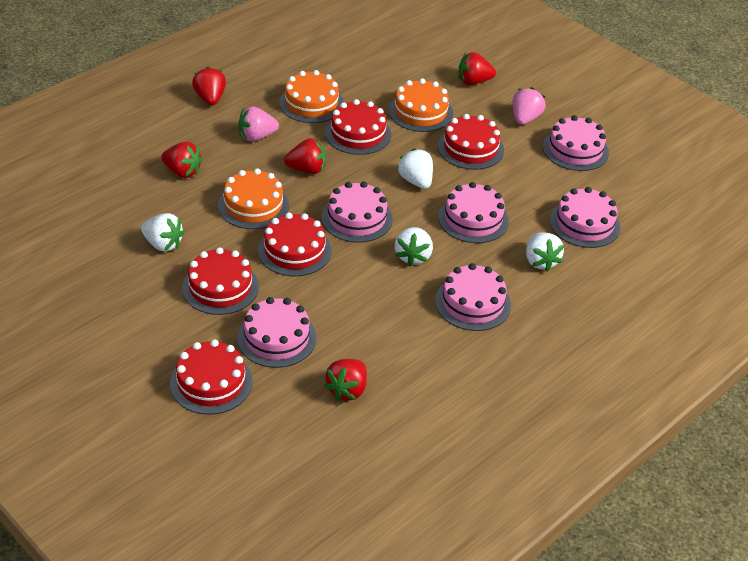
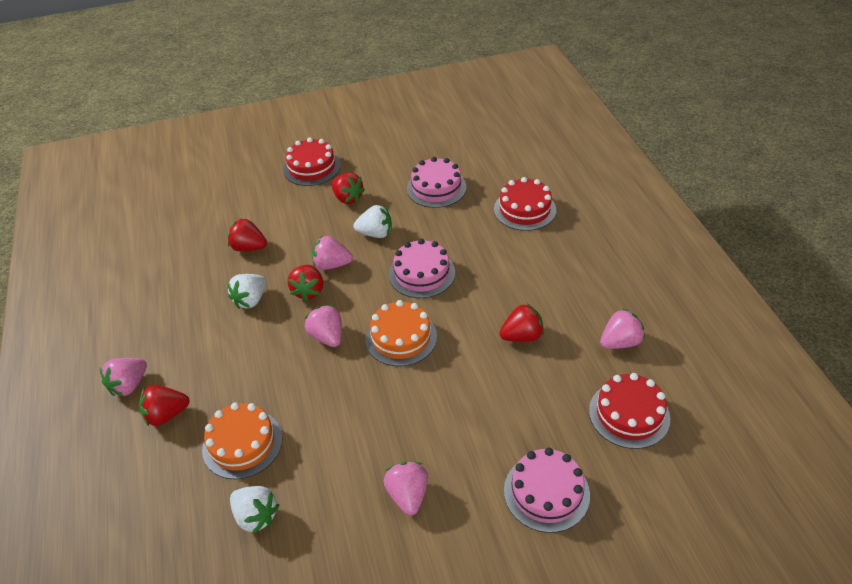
orange cake: 3 -> 2
pink cake: 6 -> 3
pink strawberry: 2 -> 5
red cake: 5 -> 3
white strawberry: 4 -> 3

